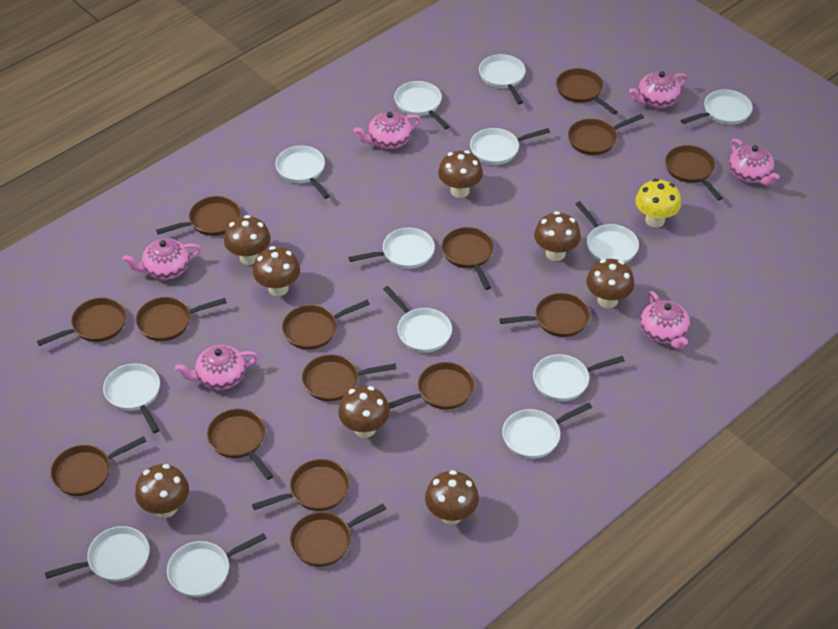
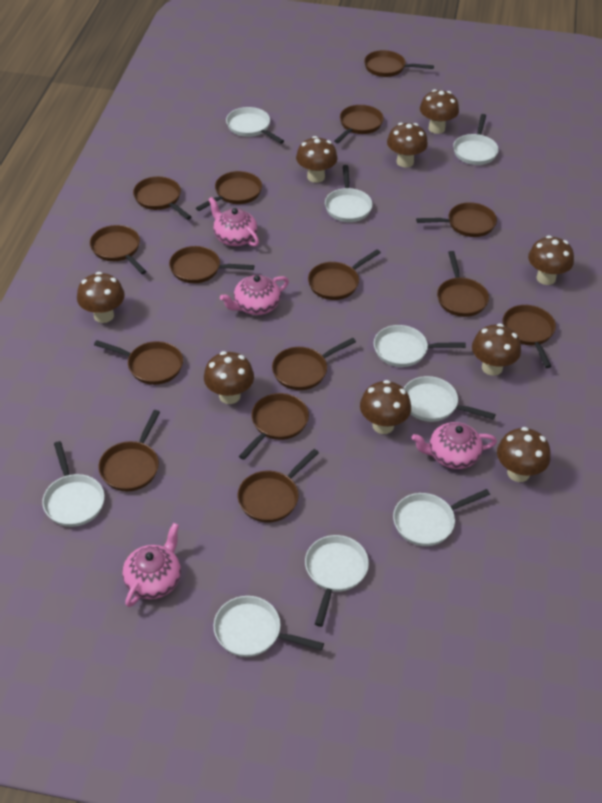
brown mushroom: 8 -> 9
pink teapot: 6 -> 4
white pan: 13 -> 9
yellow mushroom: 1 -> 0

